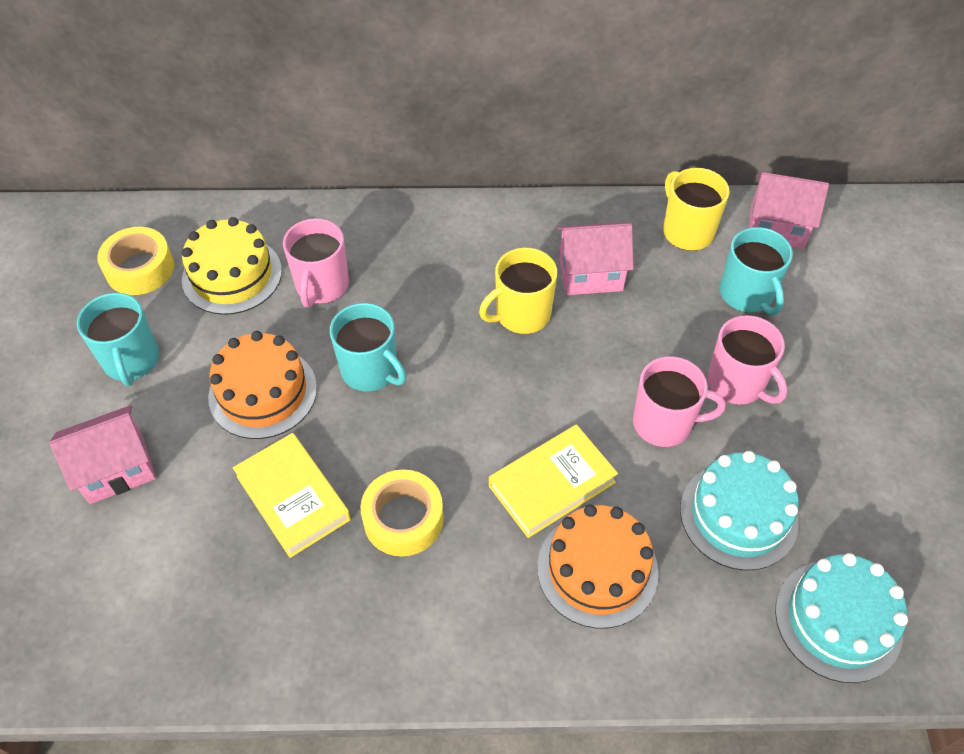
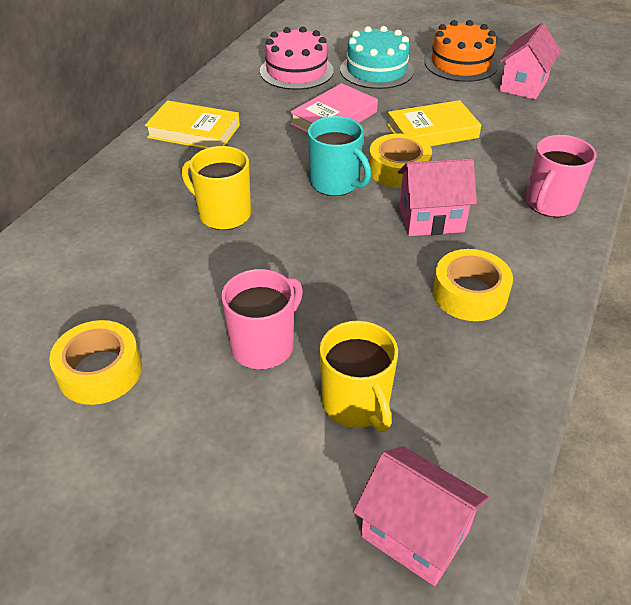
orange cake: 2 -> 1
pink book: 0 -> 1
pink cake: 0 -> 1
pink mug: 3 -> 2
turquoise cake: 2 -> 1
turquoise mug: 3 -> 1
yellow cake: 1 -> 0
yellow tape: 2 -> 3

